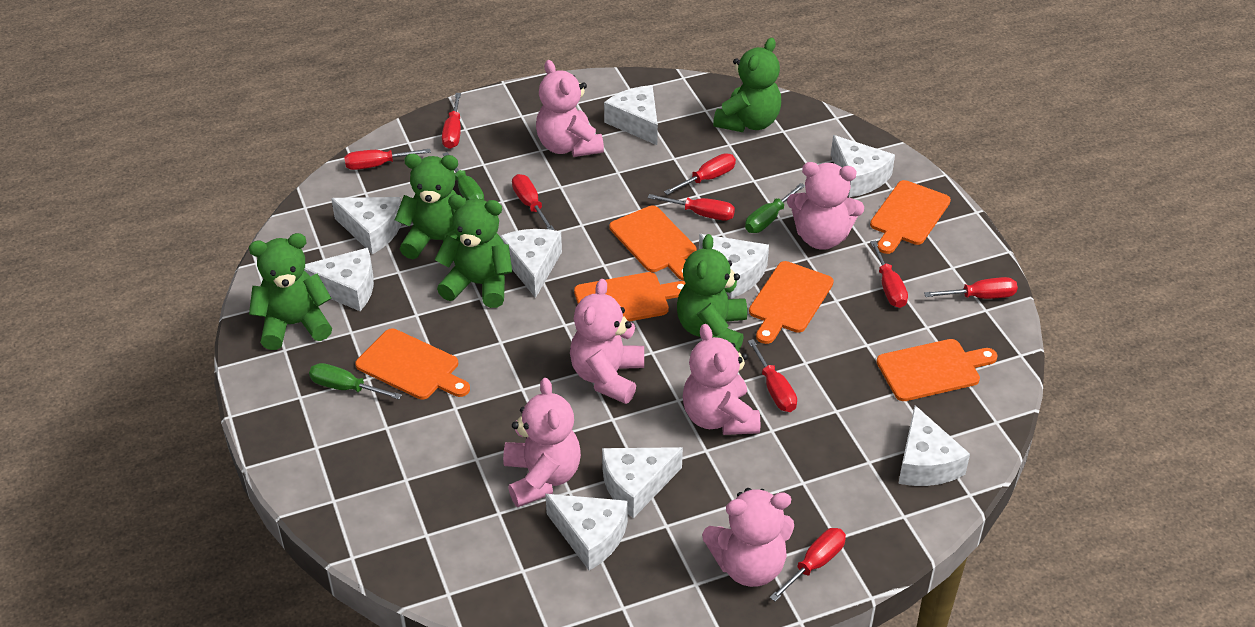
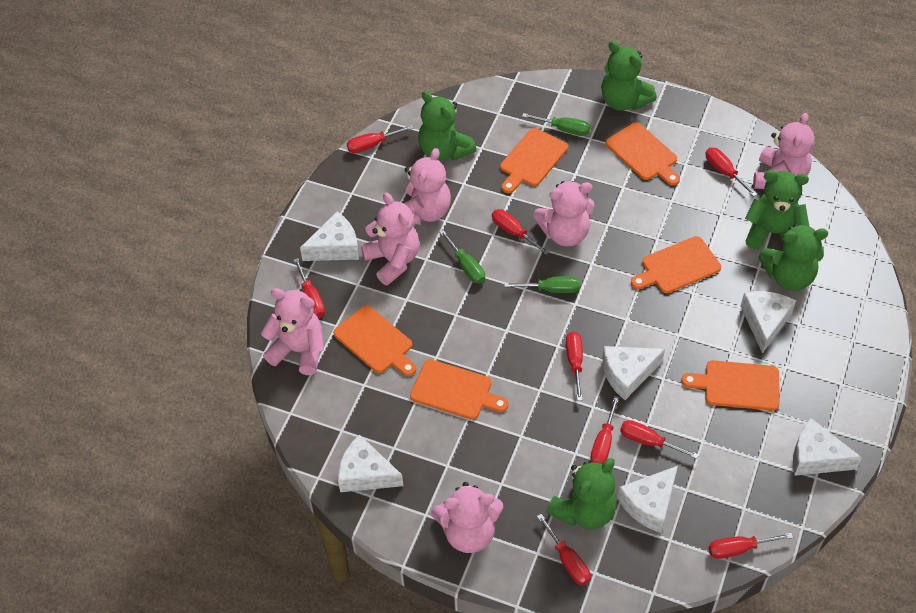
white cheese: 9 -> 6

